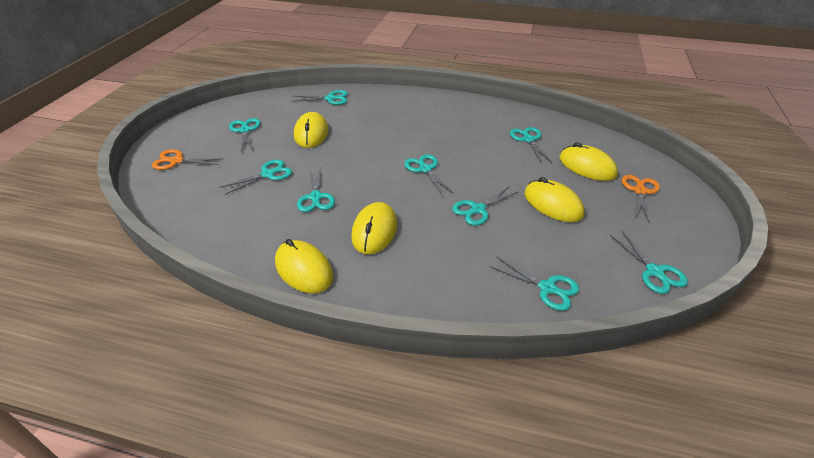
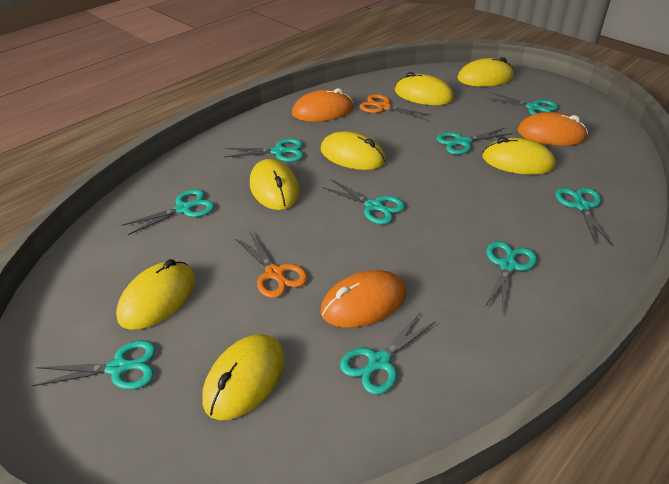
orange mouse: 0 -> 3
yellow mouse: 5 -> 7

